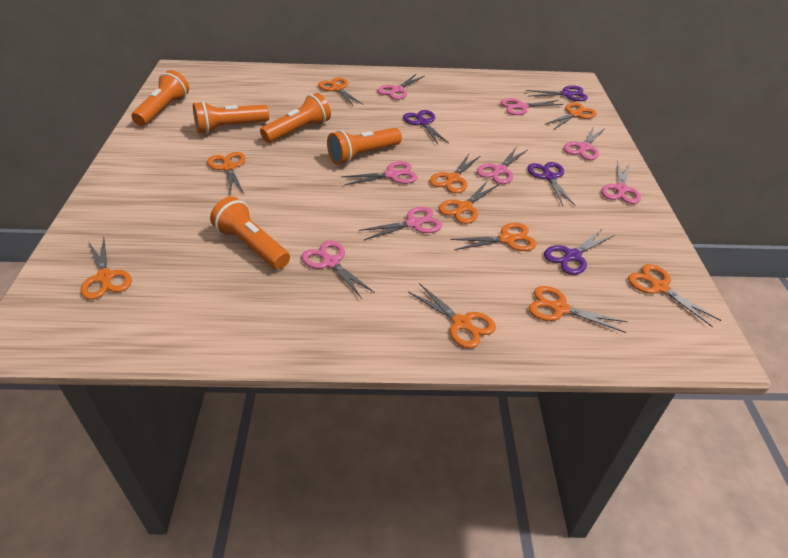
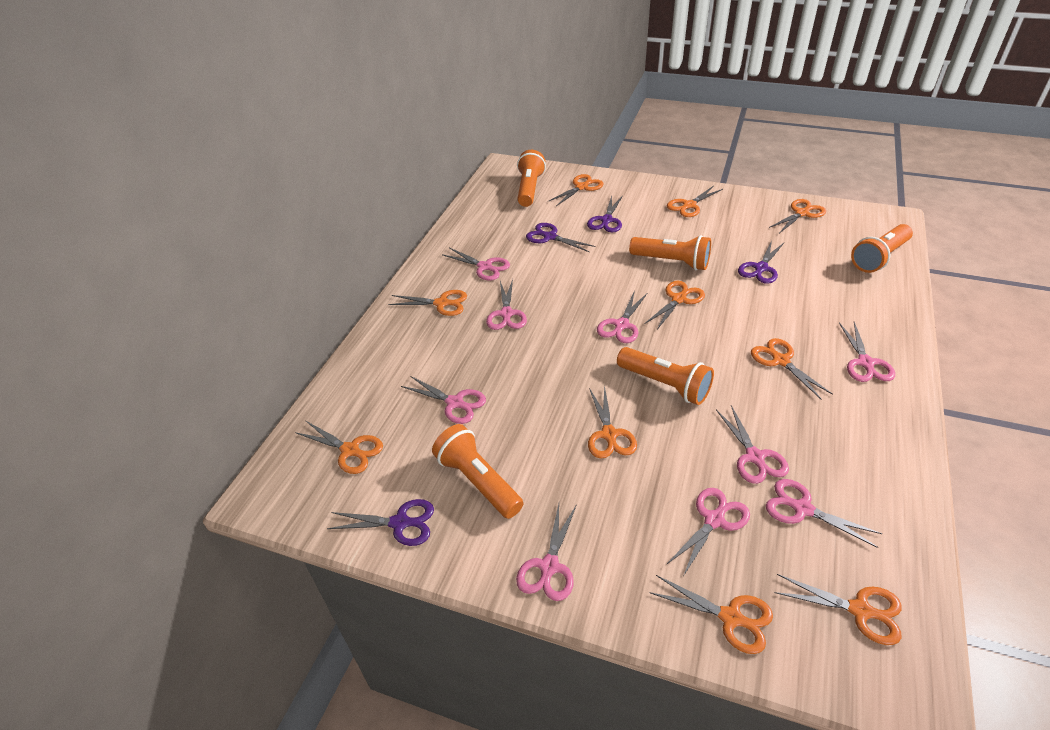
pink scissors: 8 -> 9

